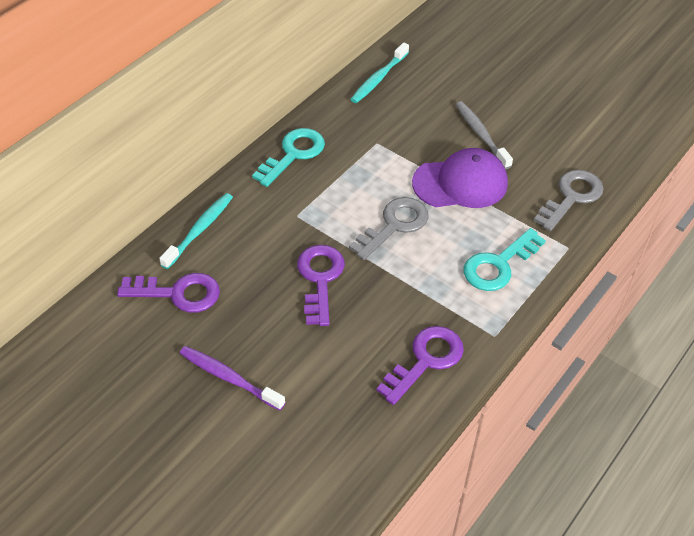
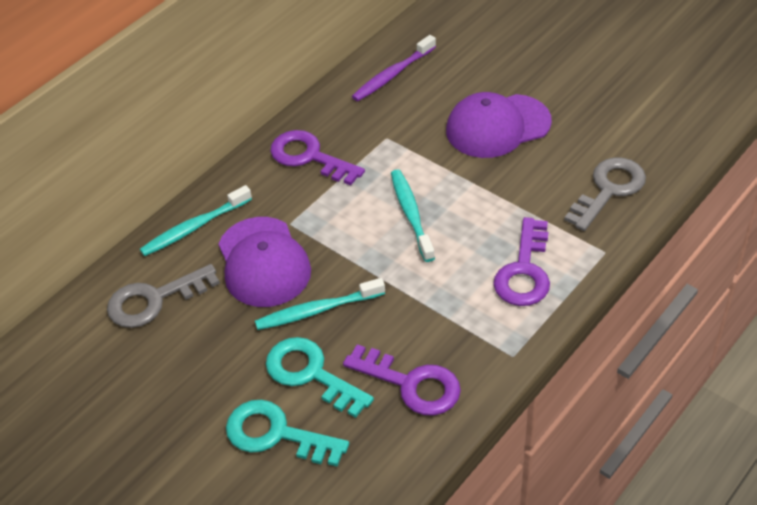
grey toothbrush: 1 -> 0
purple cap: 1 -> 2
turquoise toothbrush: 2 -> 3

